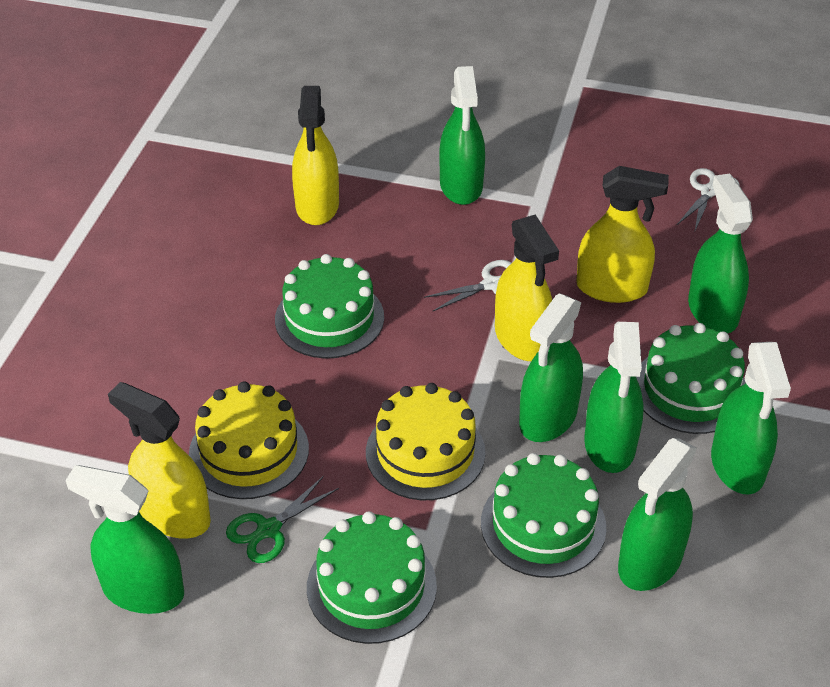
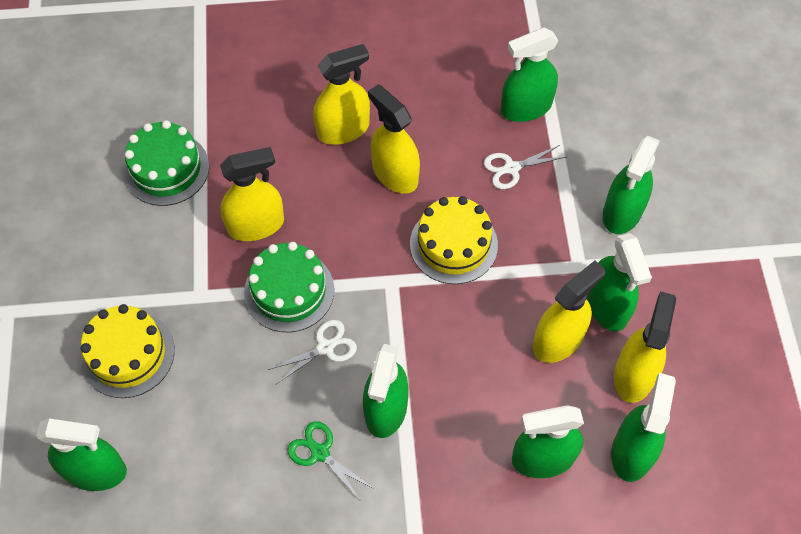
green cake: 4 -> 2
yellow spray bottle: 4 -> 5

